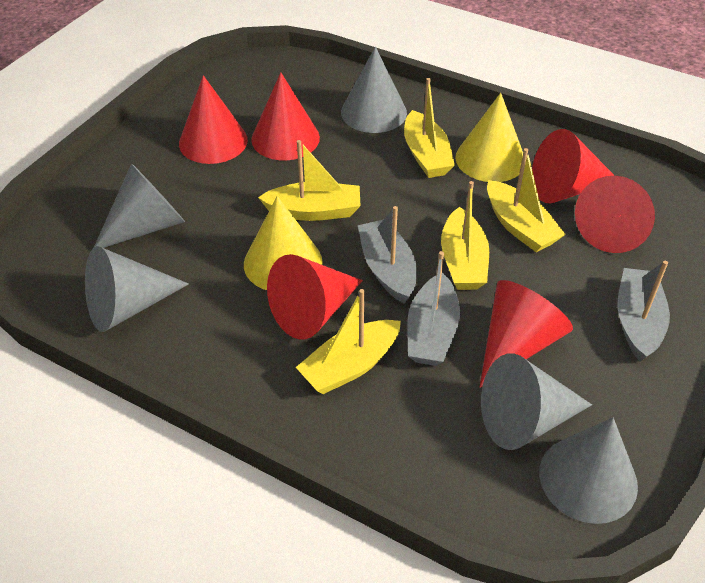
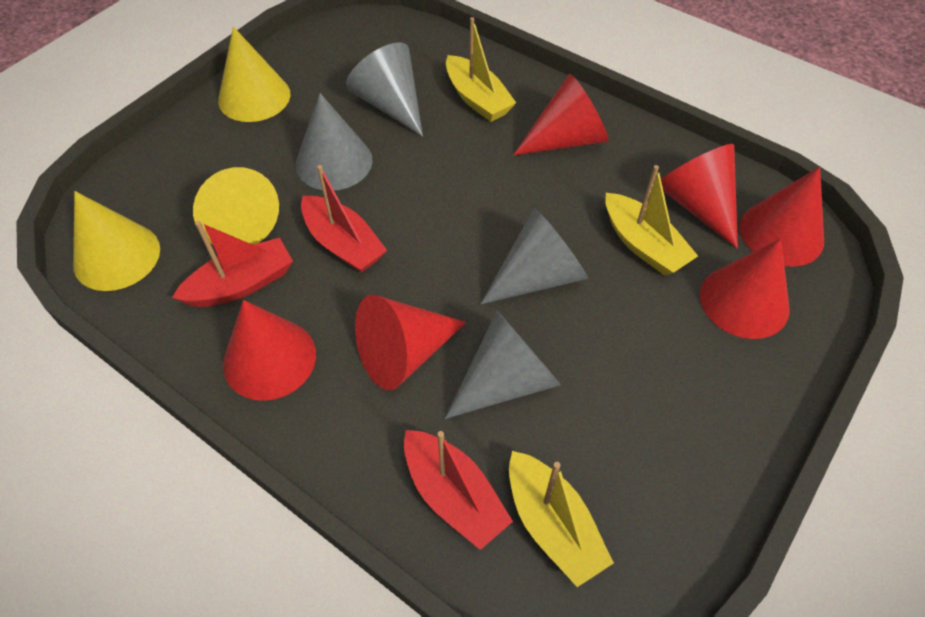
grey boat: 3 -> 0
grey cone: 5 -> 4
red boat: 0 -> 3
yellow boat: 5 -> 3
yellow cone: 2 -> 3

